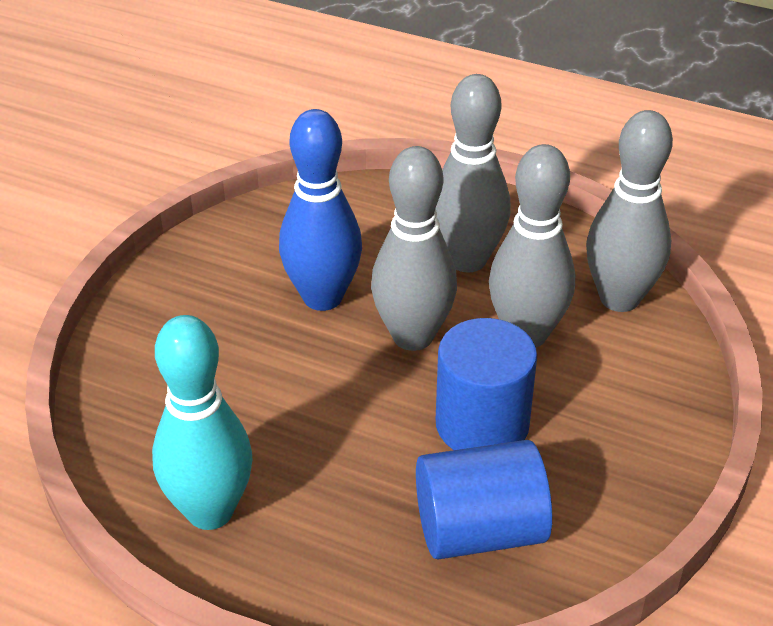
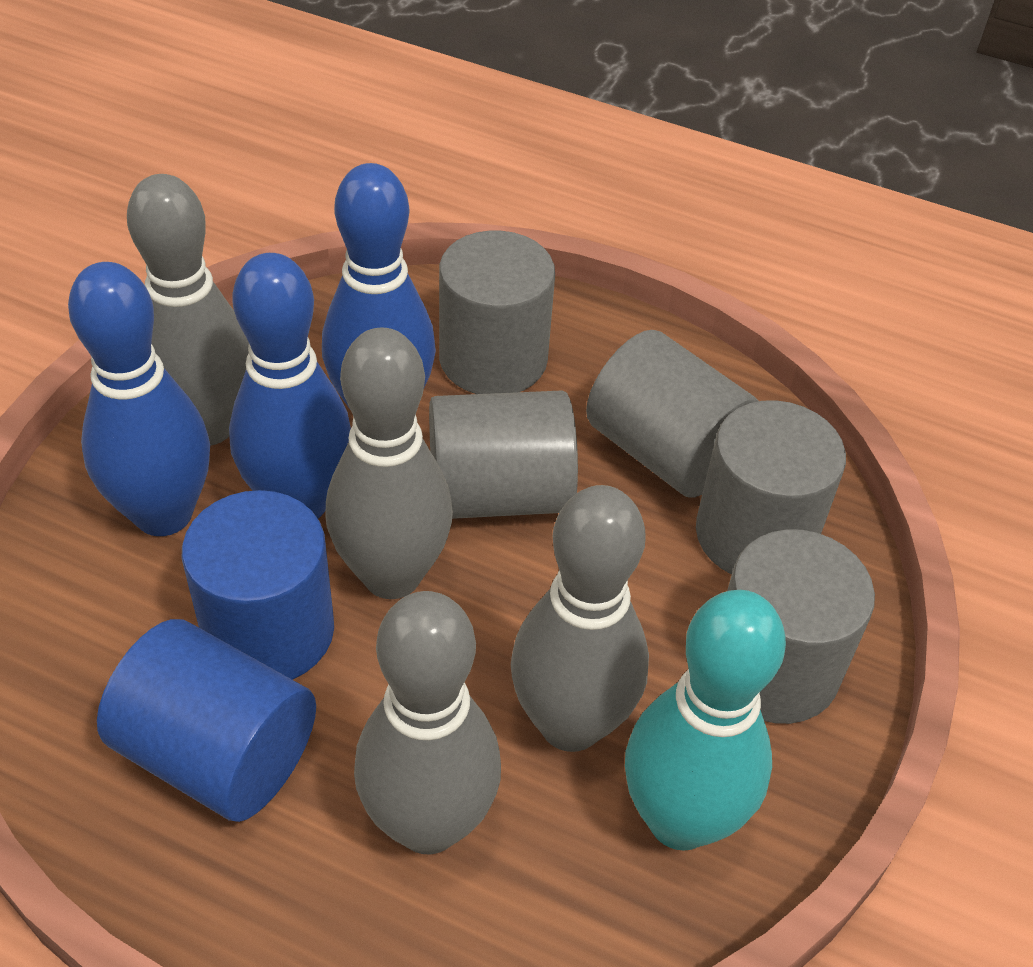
blue bowling pin: 1 -> 3
grey cylinder: 0 -> 5

